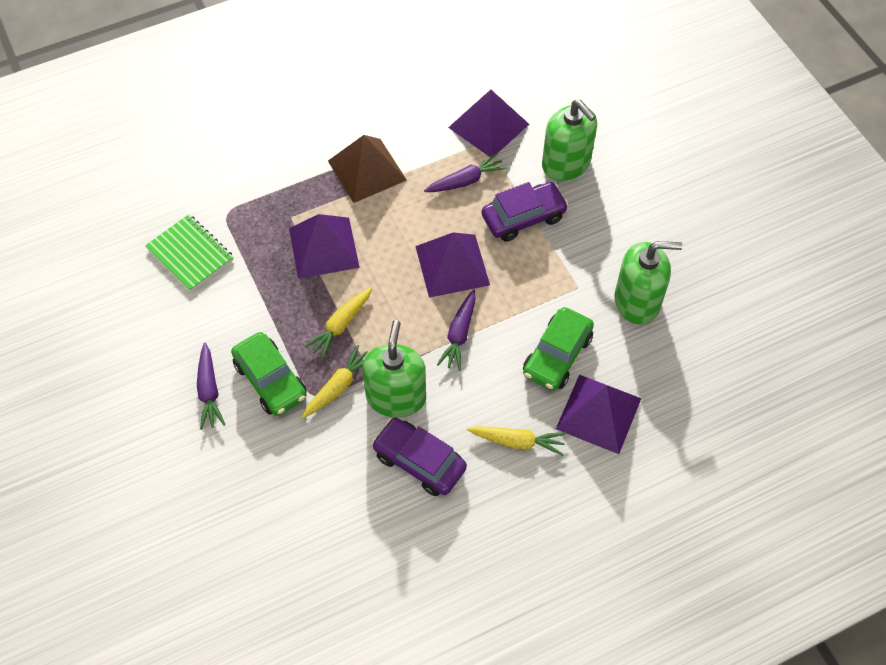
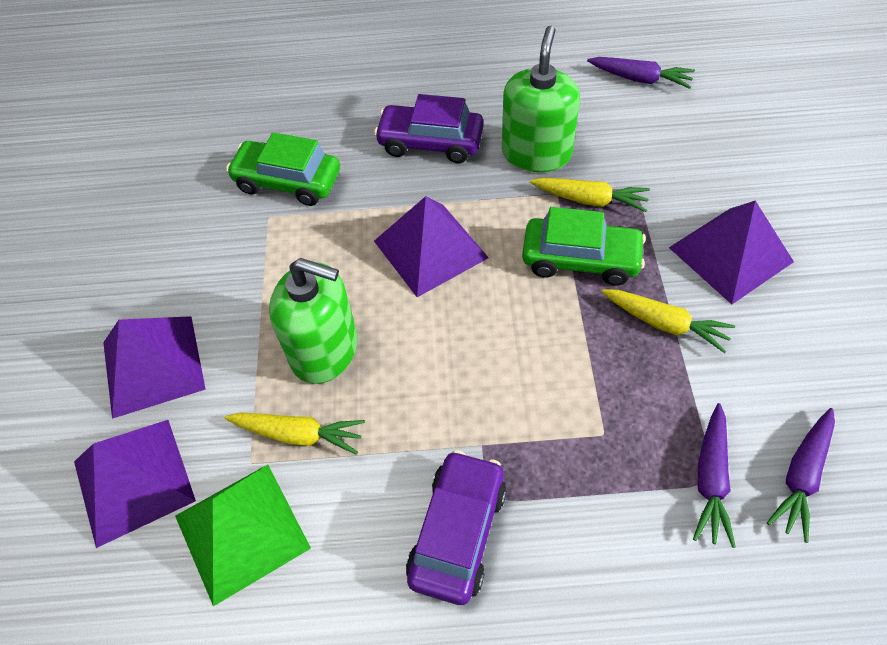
brown pyramid: 1 -> 0
green notebook: 1 -> 0
green pyramid: 0 -> 1
green soap dispenser: 3 -> 2

